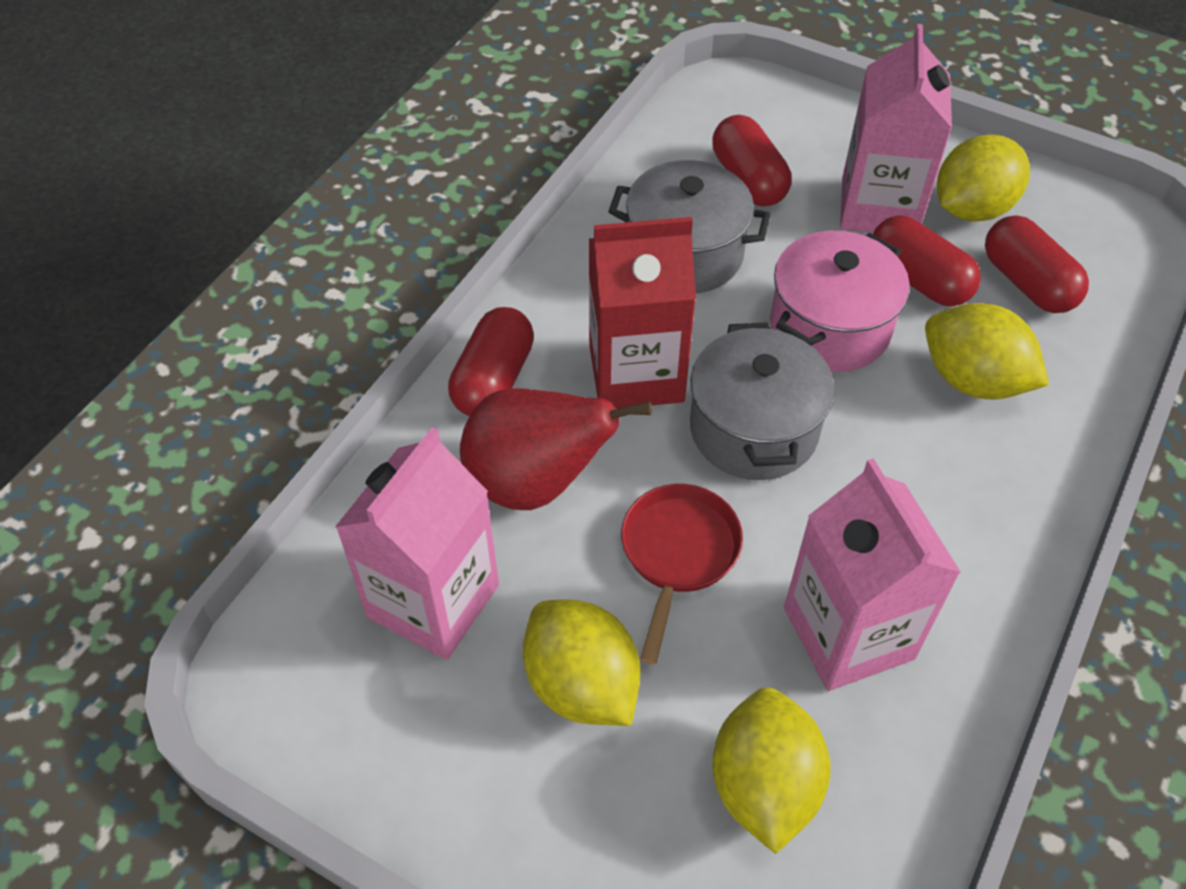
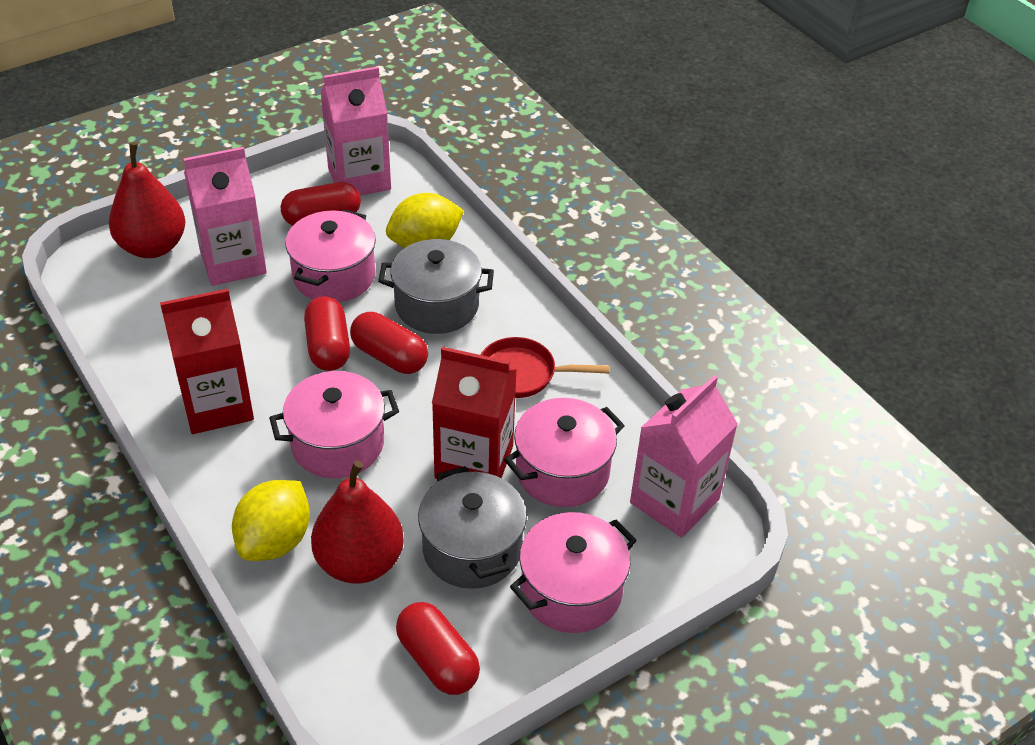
pink pot: 1 -> 4
red carton: 1 -> 2
red pear: 1 -> 2
yellow lemon: 4 -> 2

